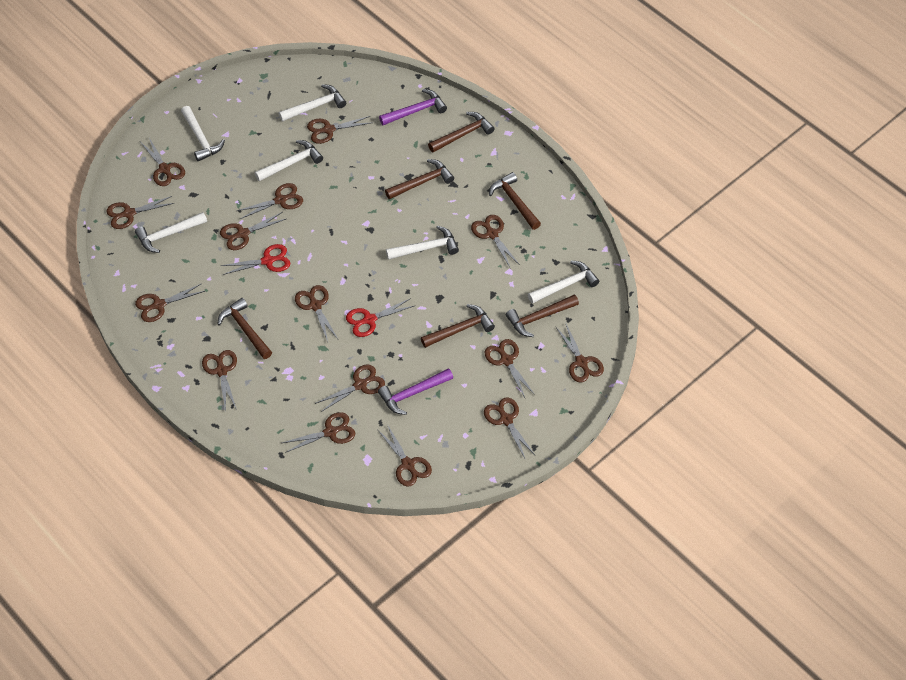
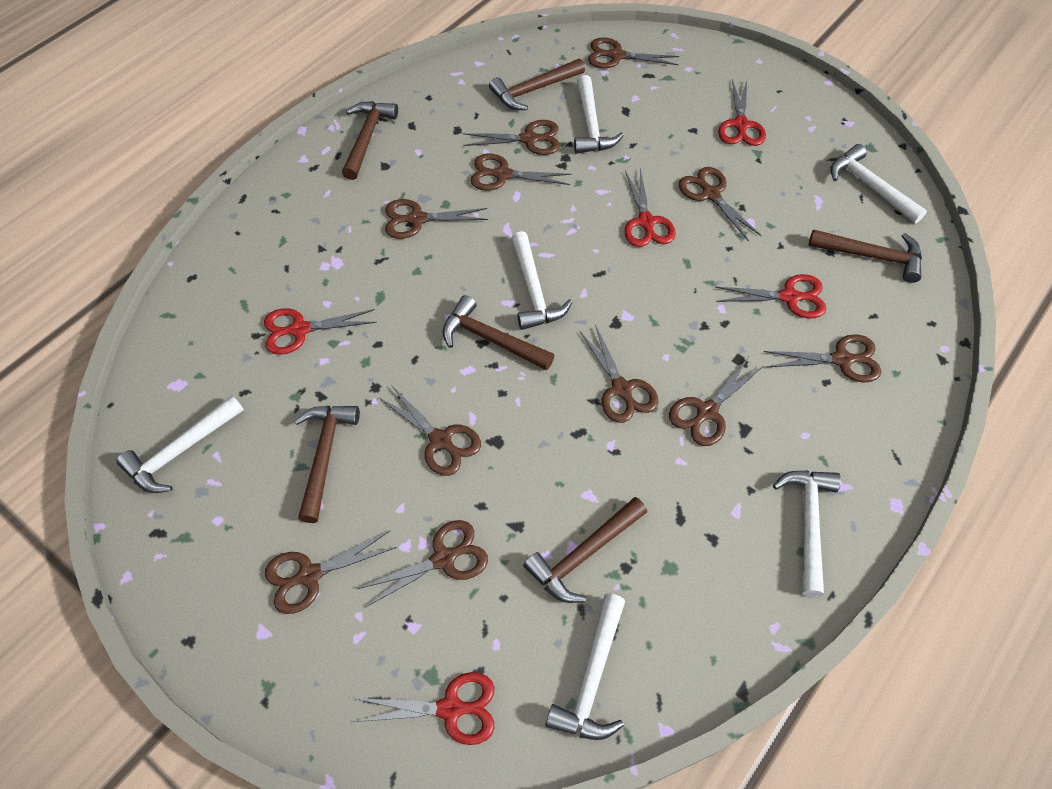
brown scissors: 15 -> 11
purple hammer: 2 -> 0
red scissors: 2 -> 5

